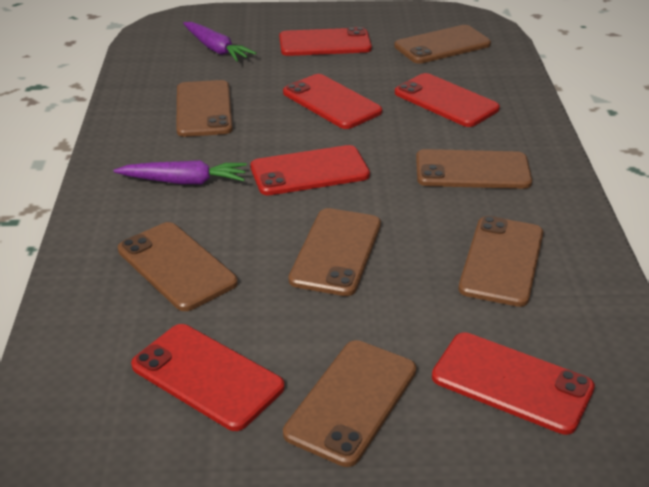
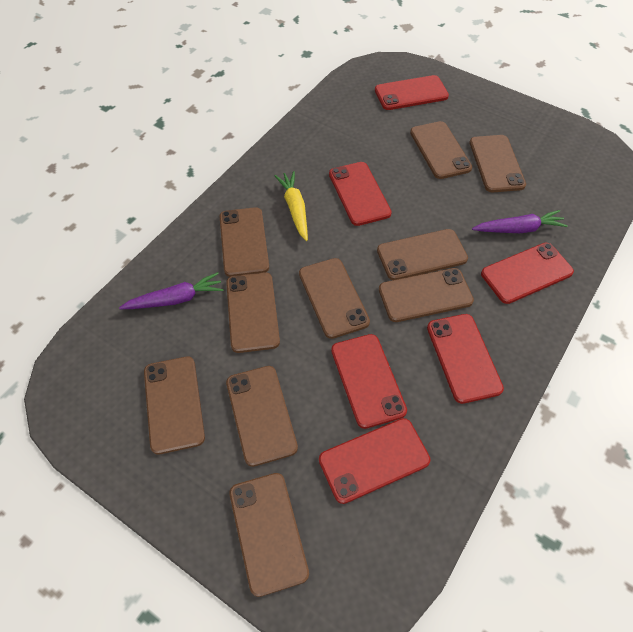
brown phone: 7 -> 10
yellow carrot: 0 -> 1

